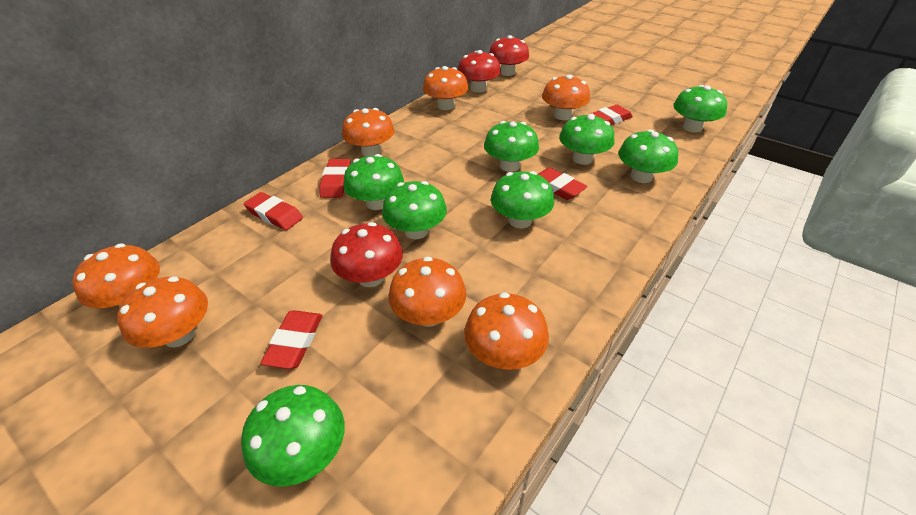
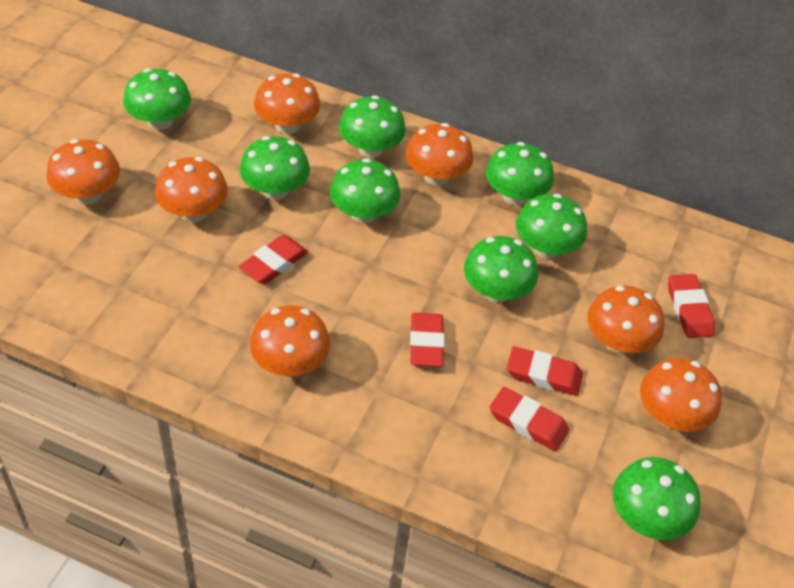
red mushroom: 3 -> 0

